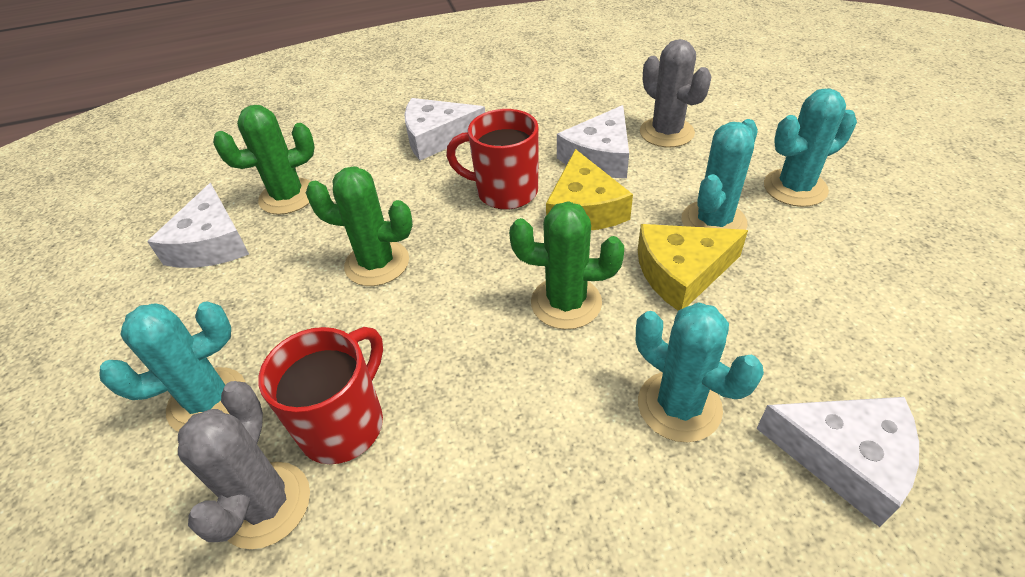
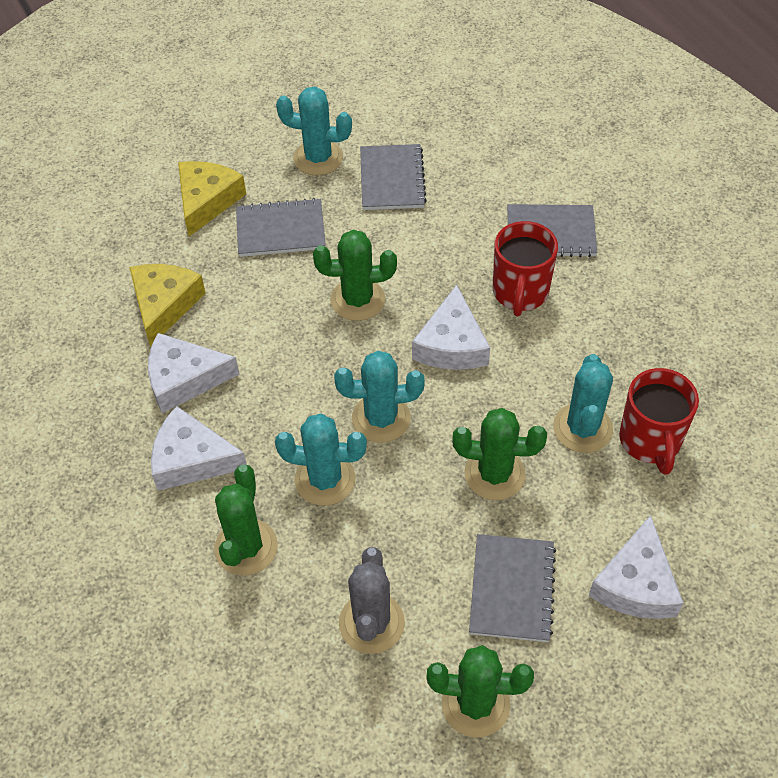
green cactus: 3 -> 4
grey cactus: 2 -> 1
grey notebook: 0 -> 4

